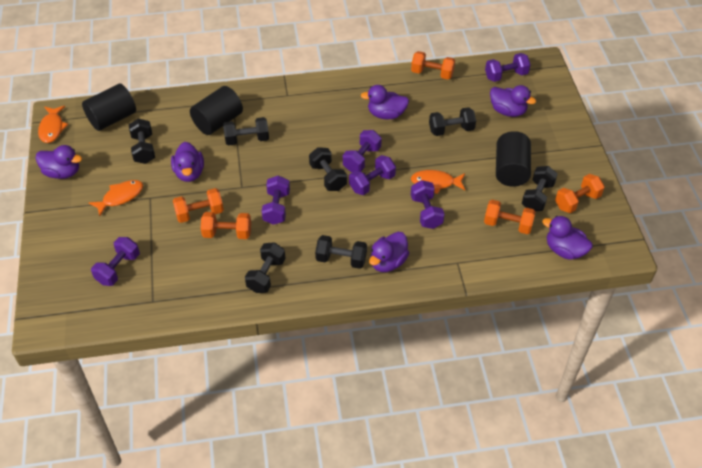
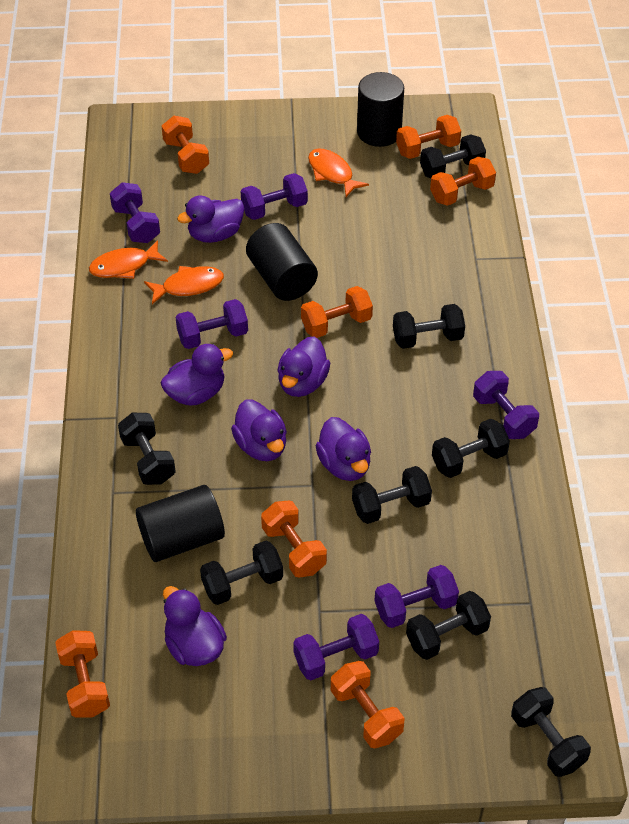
black dumbbell: 7 -> 8
orange dumbbell: 5 -> 7

